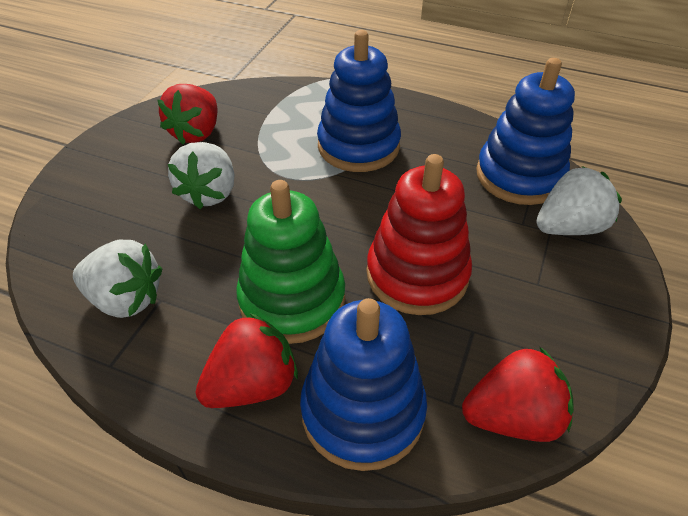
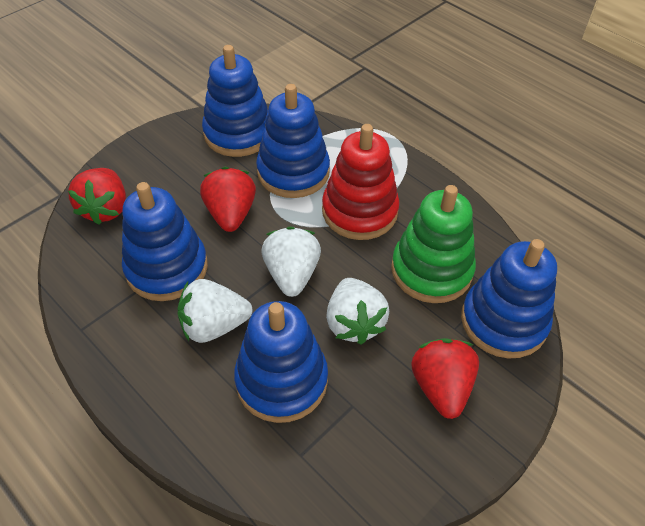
blue stacking toy: 3 -> 5

